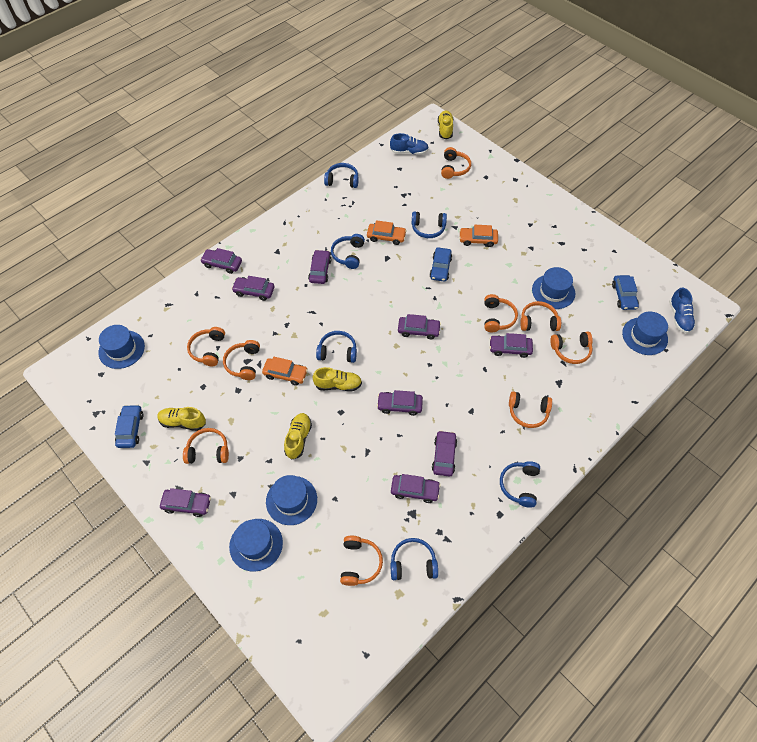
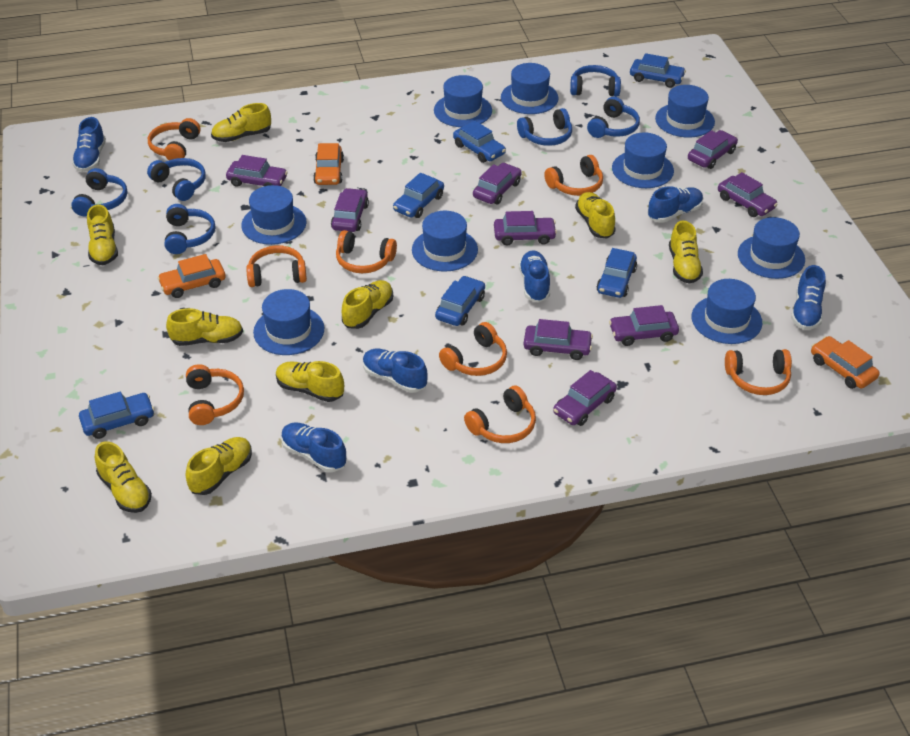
blue car: 3 -> 6
blue hat: 5 -> 9
blue shoe: 2 -> 6
orange headphones: 9 -> 8
yellow shoe: 4 -> 9

